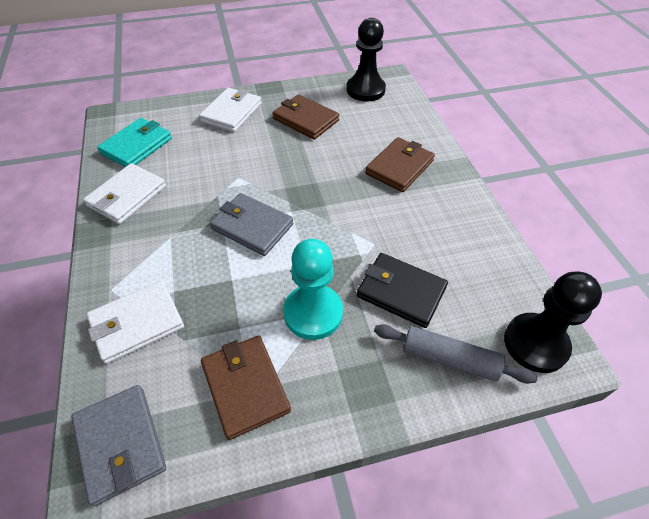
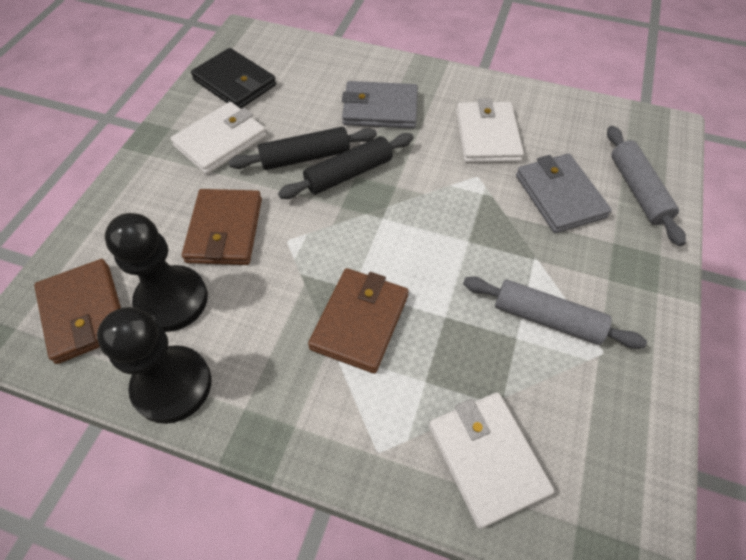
black rolling pin: 0 -> 2
grey rolling pin: 1 -> 2
turquoise pawn: 1 -> 0
turquoise wallet: 1 -> 0

